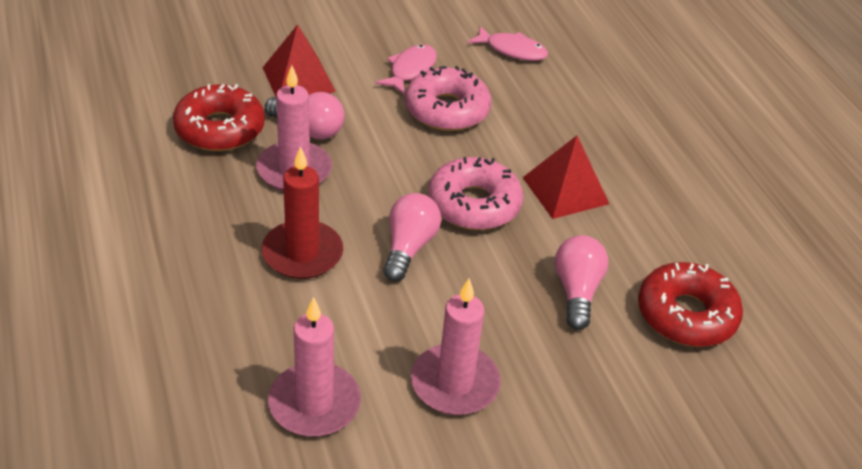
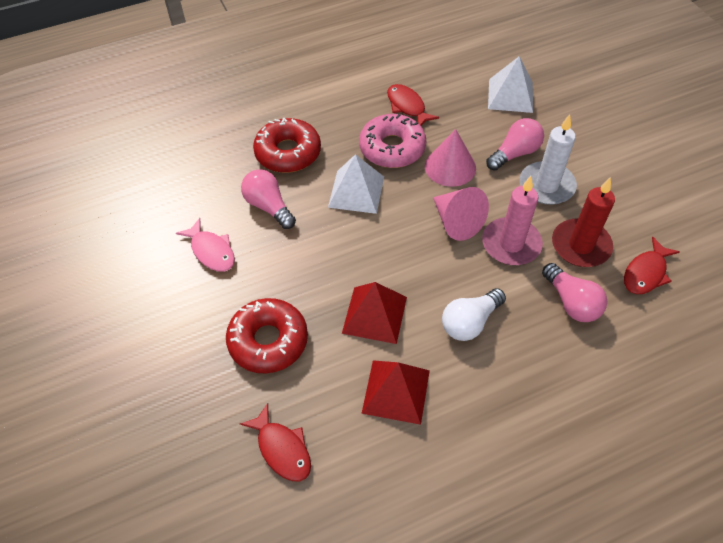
pink candle: 3 -> 1
pink cone: 0 -> 2
pink donut: 2 -> 1
pink fish: 2 -> 1
red fish: 0 -> 3
white candle: 0 -> 1
white light bulb: 0 -> 1
white pyramid: 0 -> 2

